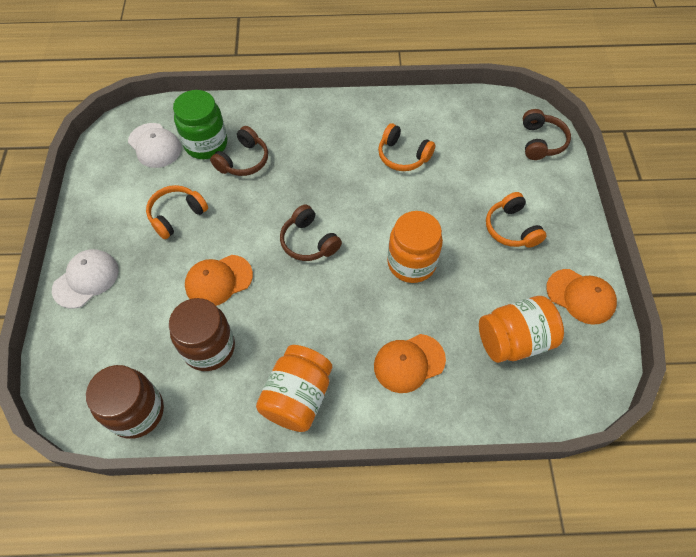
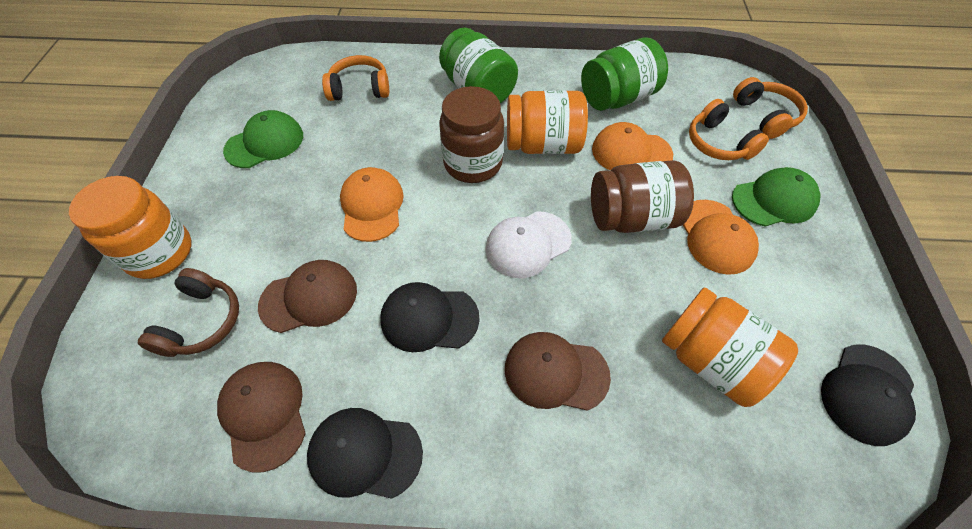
black cap: 0 -> 3
brown cap: 0 -> 3
brown headphones: 3 -> 1
green cap: 0 -> 2
green jar: 1 -> 2
white cap: 2 -> 1

